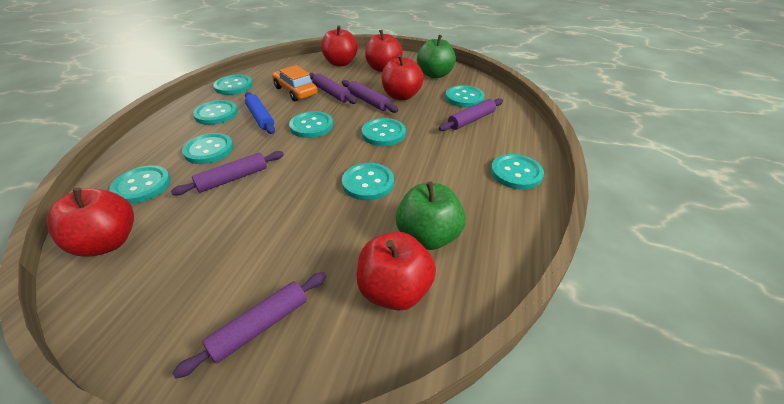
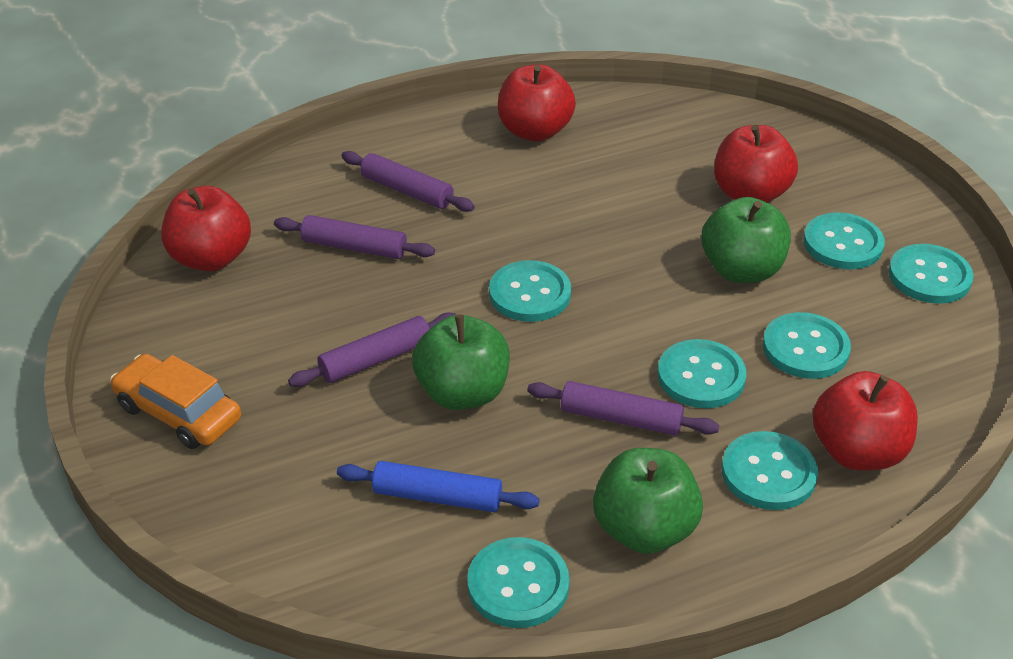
green apple: 2 -> 3
purple rolling pin: 5 -> 4
red apple: 5 -> 4
turquoise button: 9 -> 7

